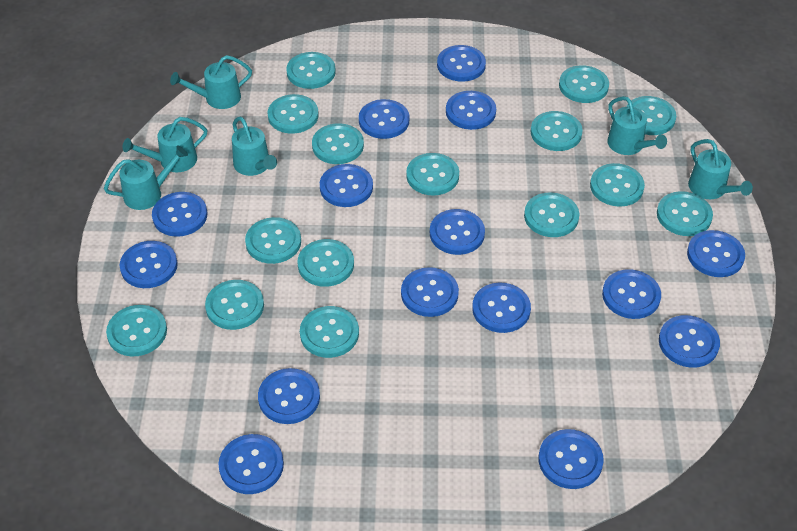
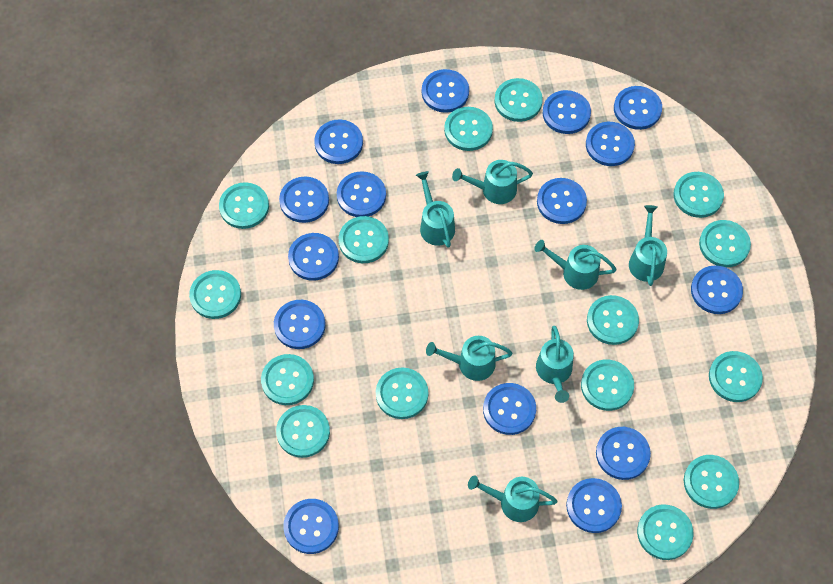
turquoise watering can: 6 -> 7

